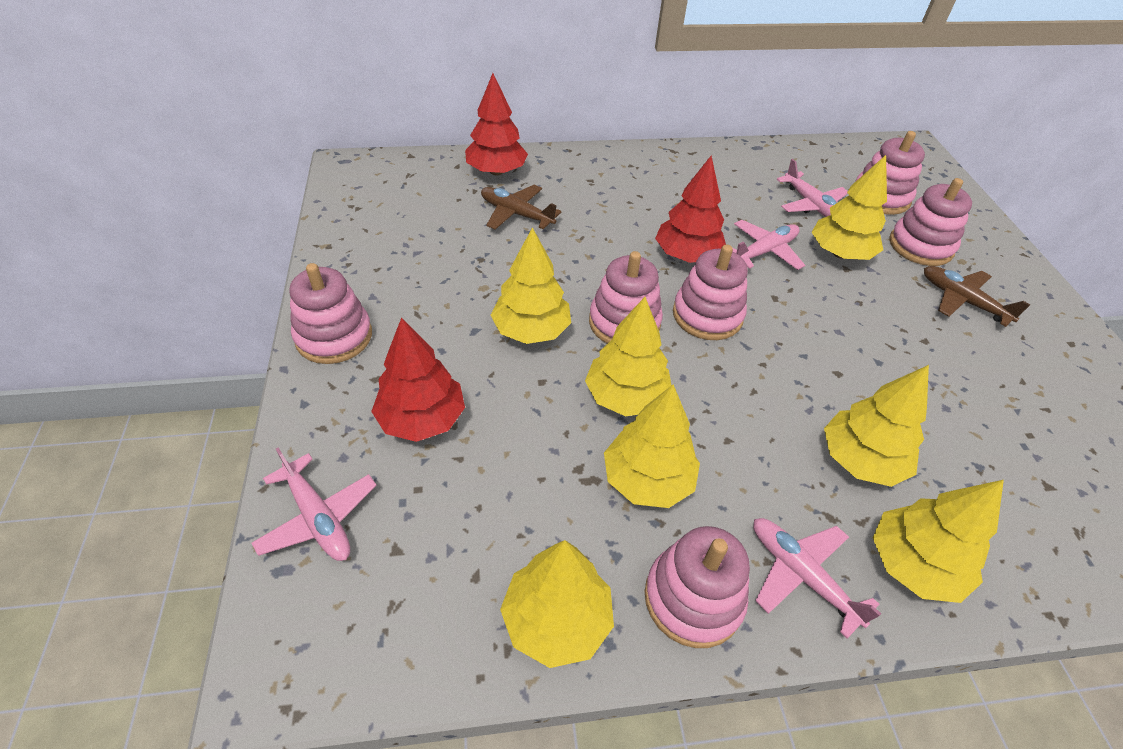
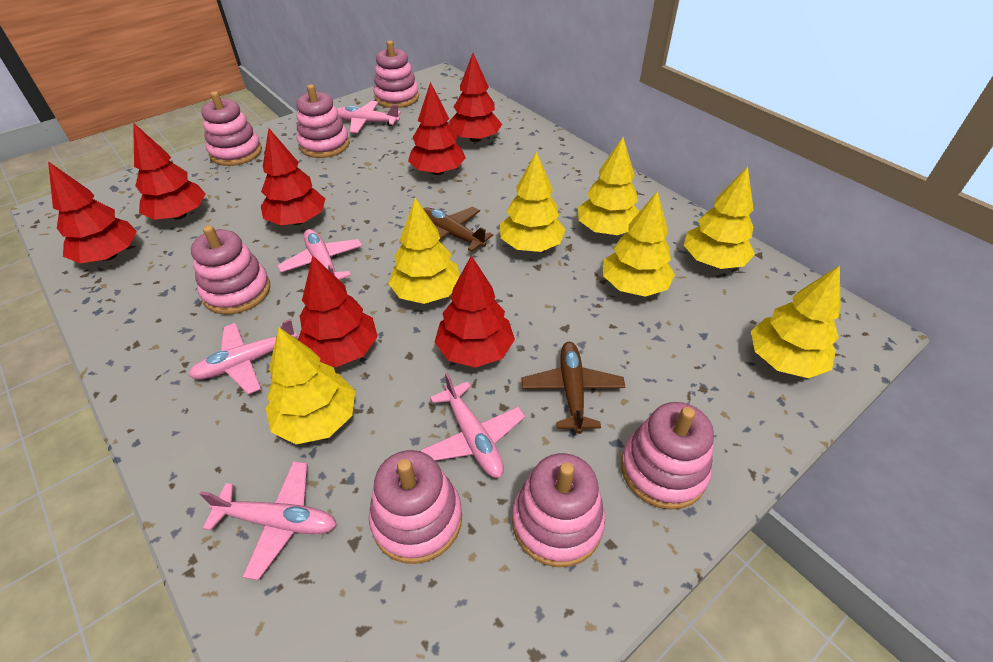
pink plane: 4 -> 5
pink stacking toy: 6 -> 7
red tree: 3 -> 7

